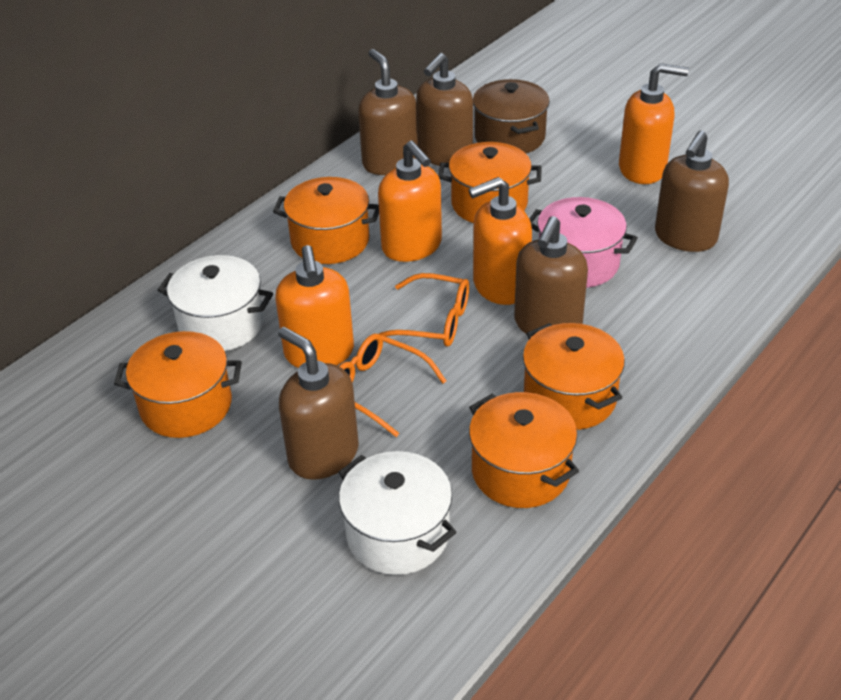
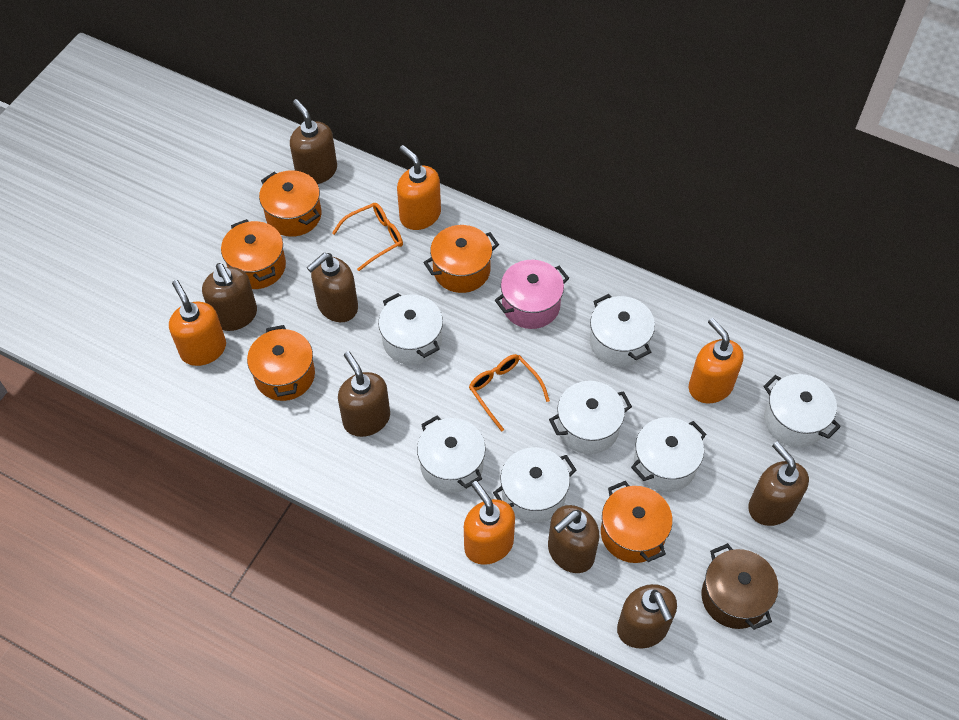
brown soap dispenser: 5 -> 7
white pot: 2 -> 7

